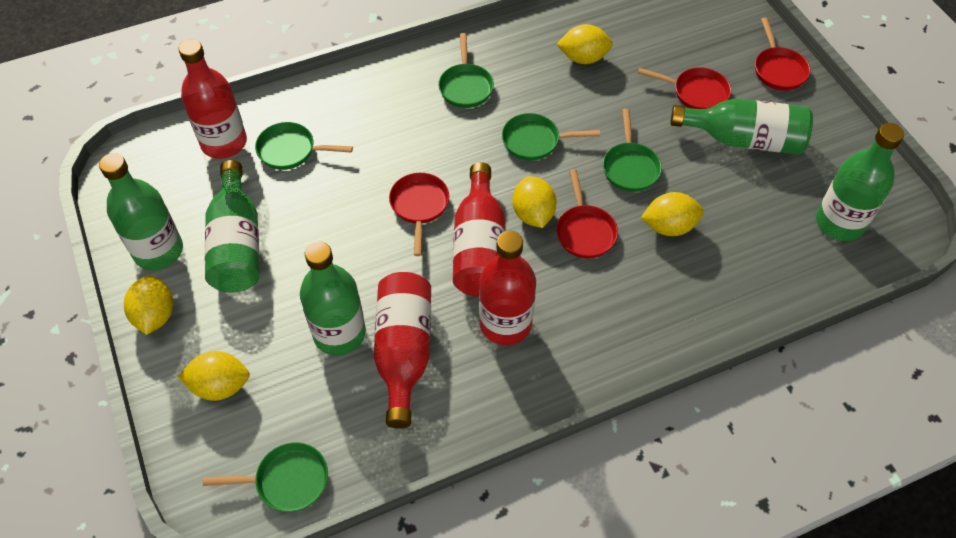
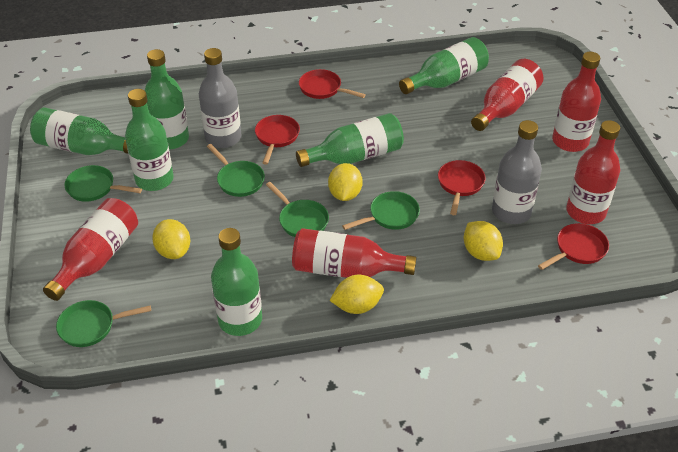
green bottle: 5 -> 6
grey bottle: 0 -> 2
red bottle: 4 -> 5
yellow lemon: 5 -> 4

